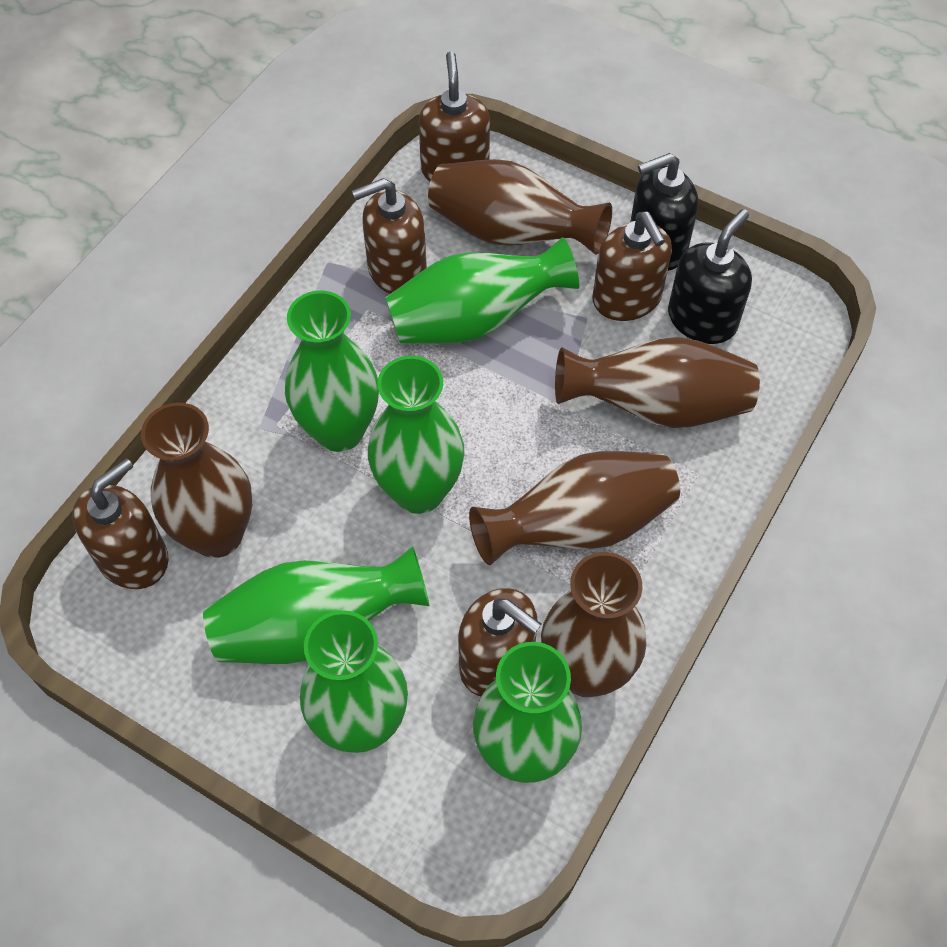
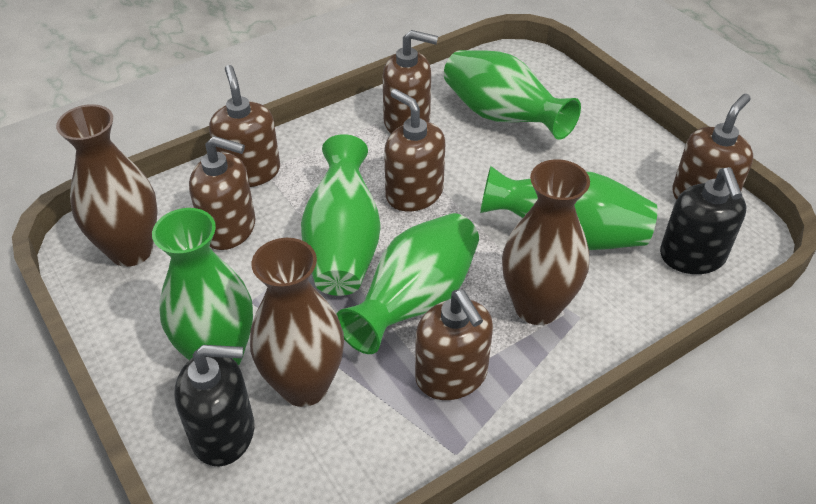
brown soap dispenser: 5 -> 6
brown vase: 5 -> 3
green vase: 6 -> 5

